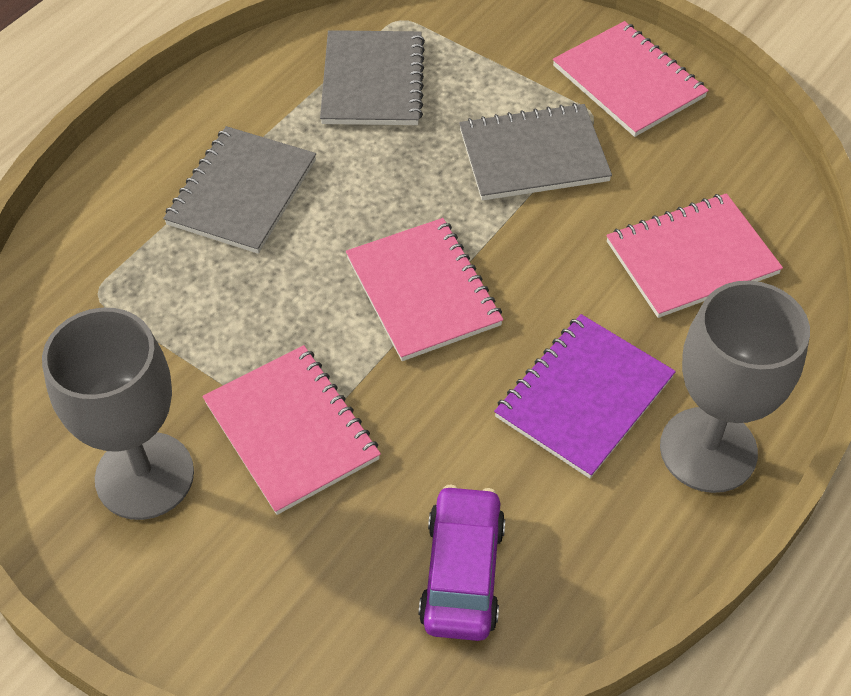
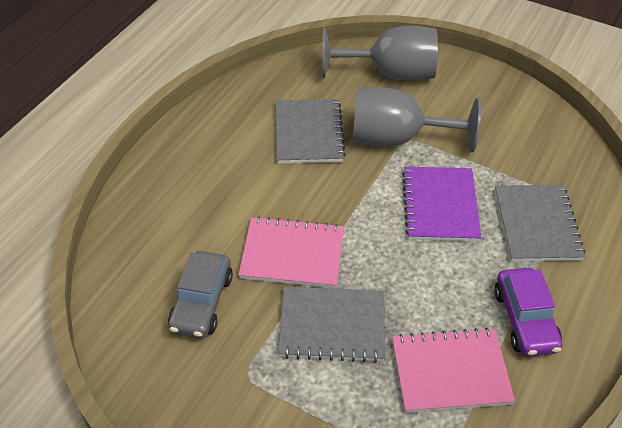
grey car: 0 -> 1
pink notebook: 4 -> 2

